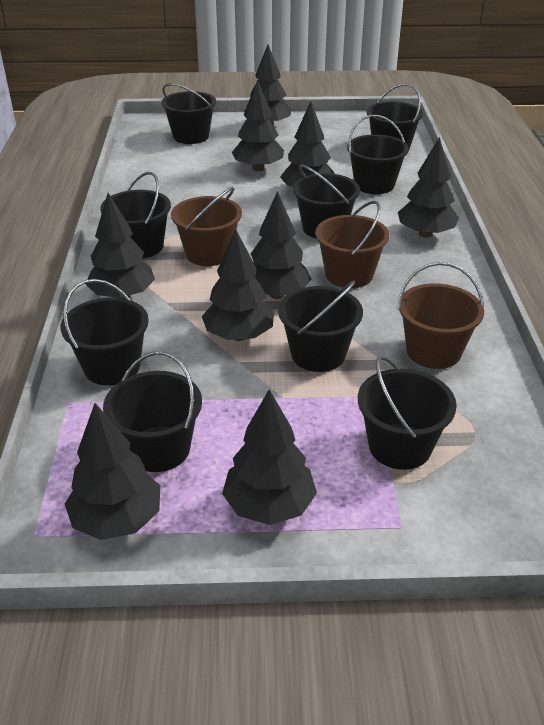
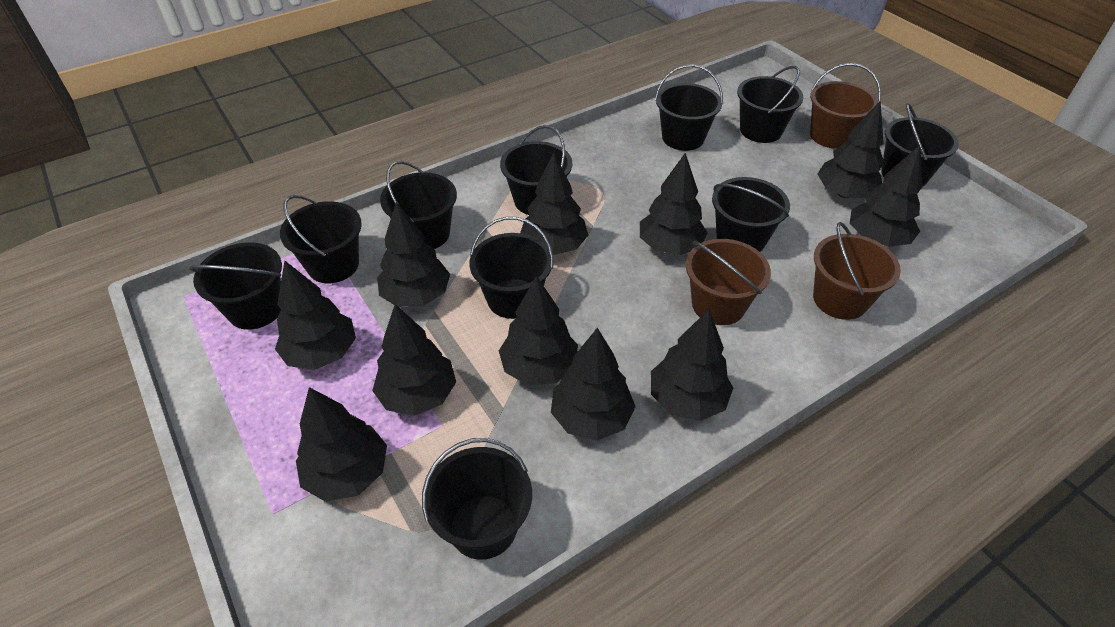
black bucket: 9 -> 10
black tree: 9 -> 11

